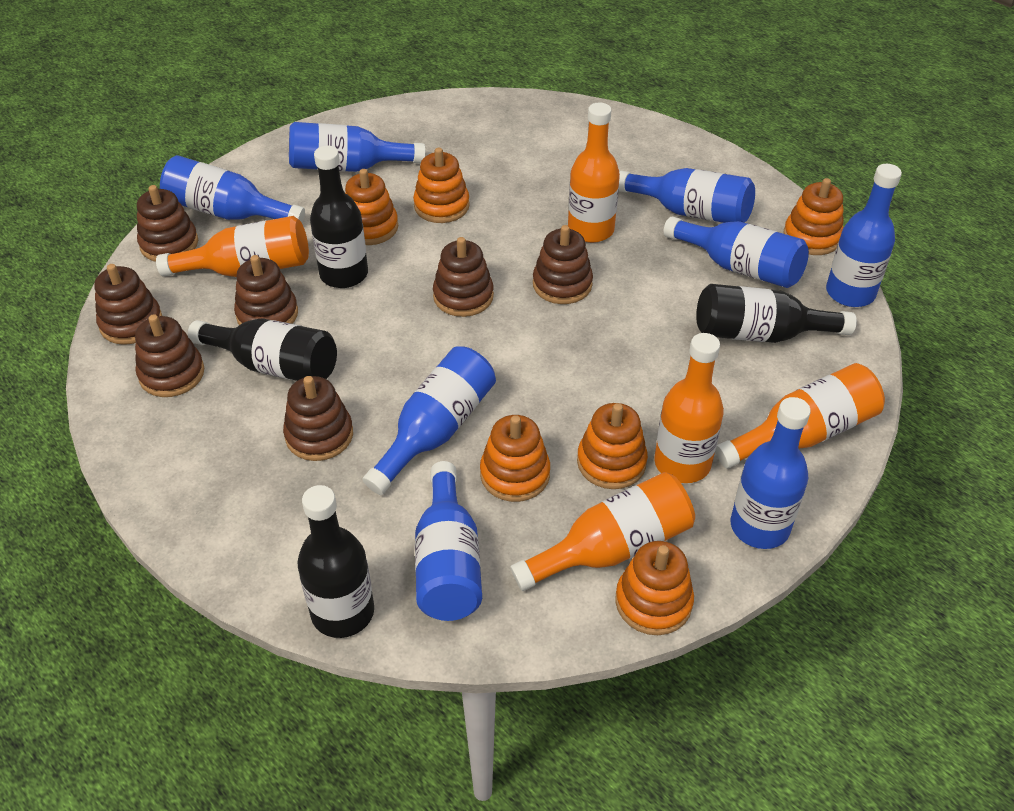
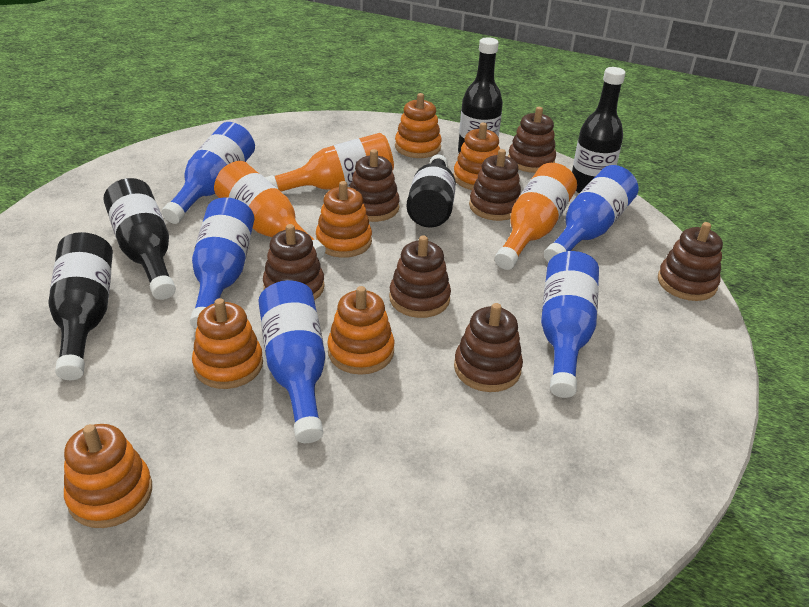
black bottle: 4 -> 5
blue bottle: 8 -> 5
orange bottle: 5 -> 3

